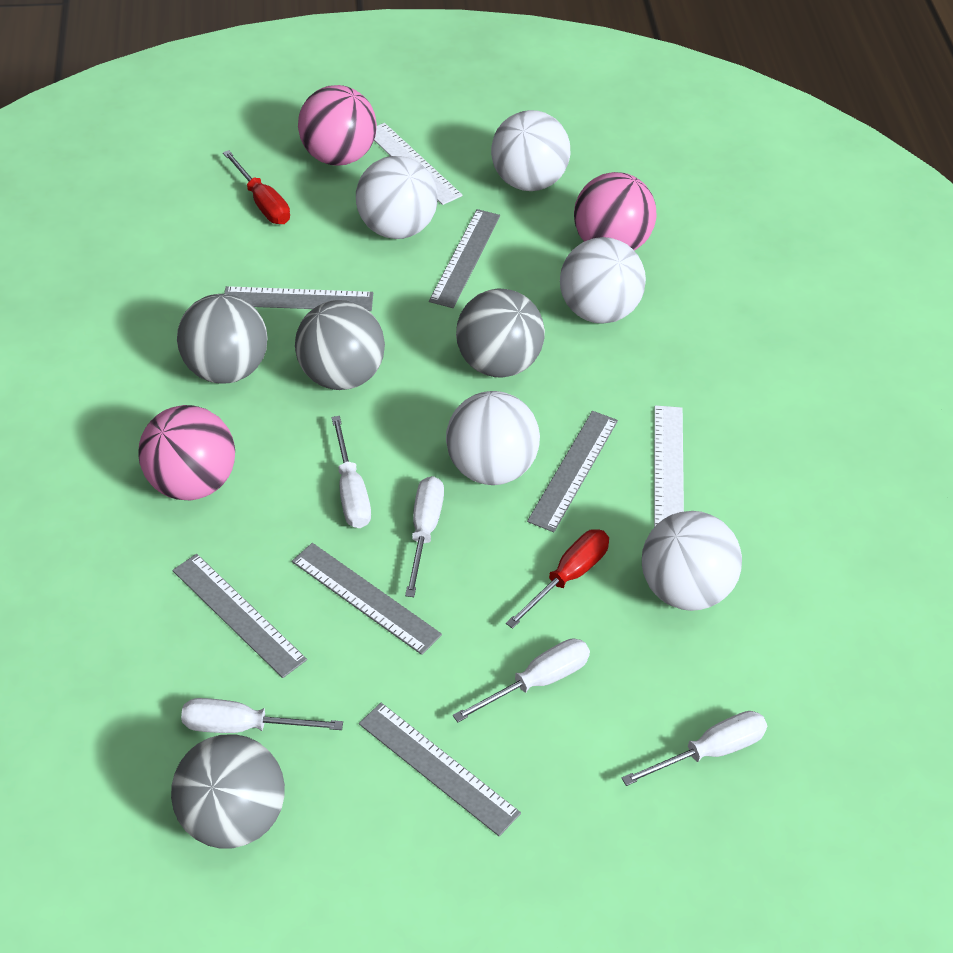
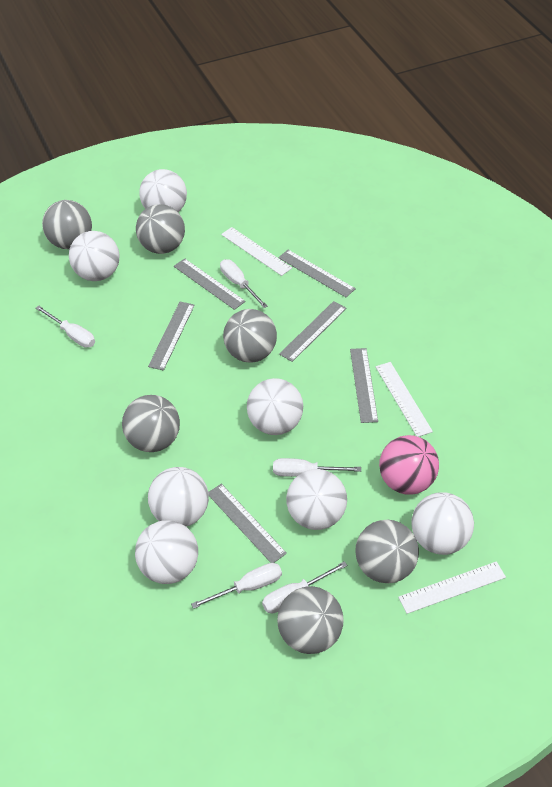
grey ball: 4 -> 6
pink ball: 3 -> 1
red screwdriver: 2 -> 0
white ball: 5 -> 7
white ruler: 2 -> 3

